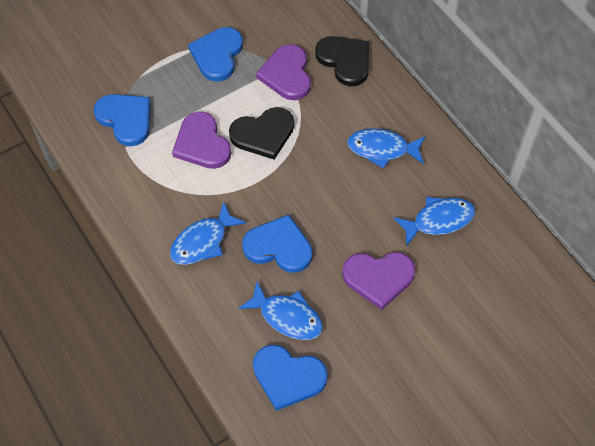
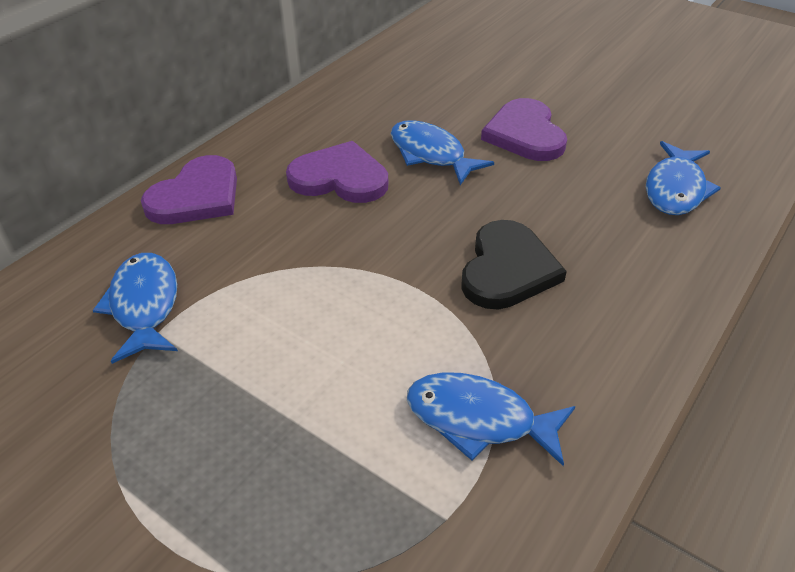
black heart: 2 -> 1
blue heart: 4 -> 0

